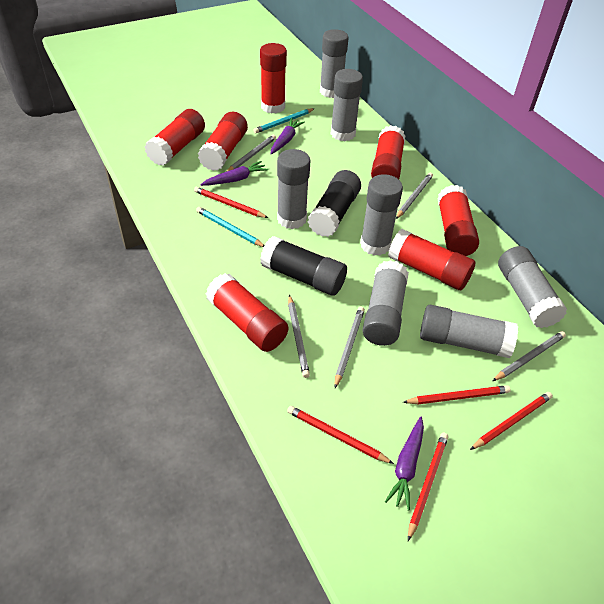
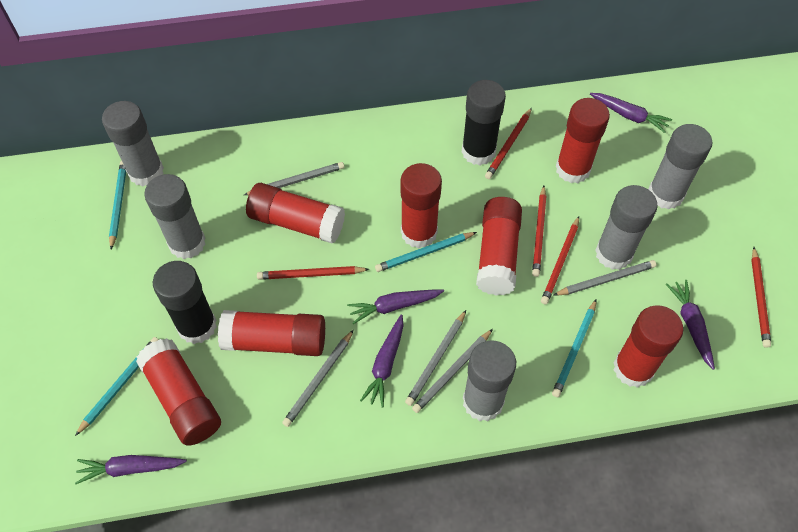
grey glue stick: 7 -> 5
purple carrot: 3 -> 5
turquoise pencil: 2 -> 4

